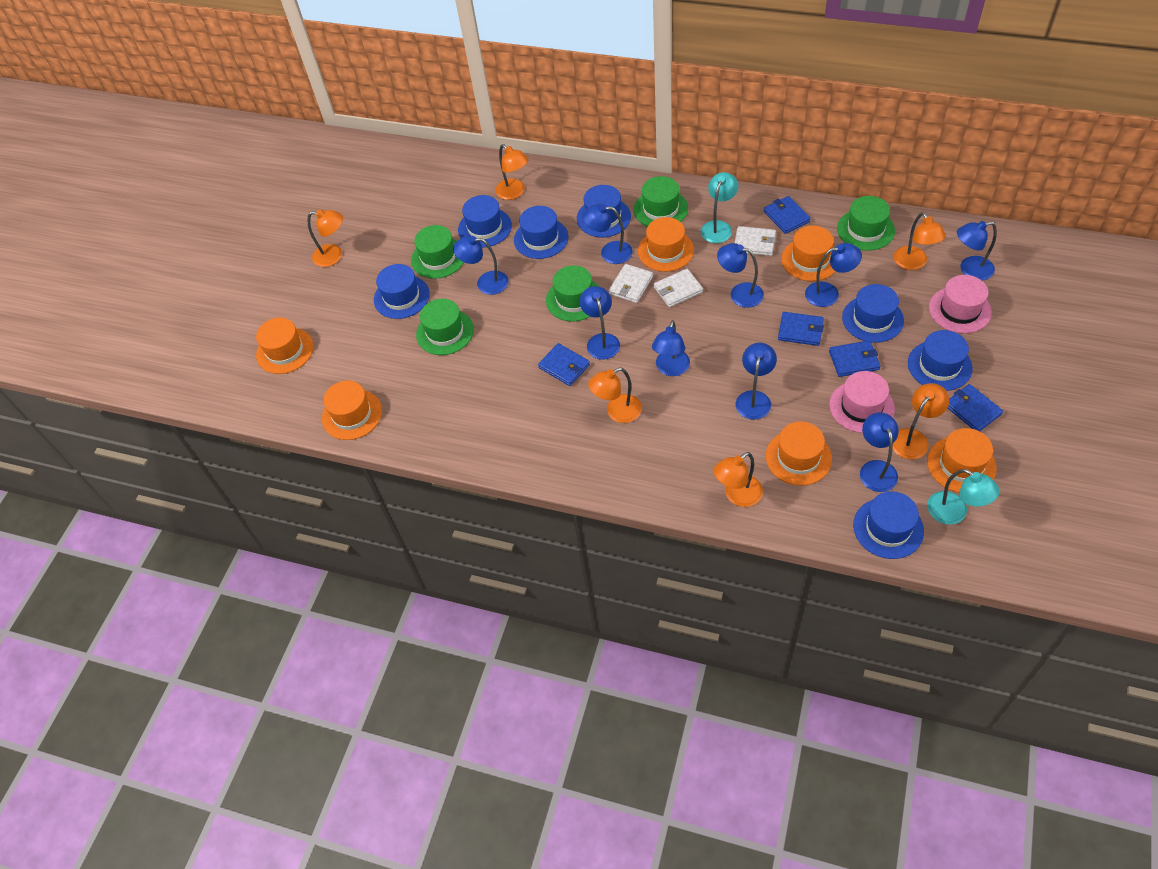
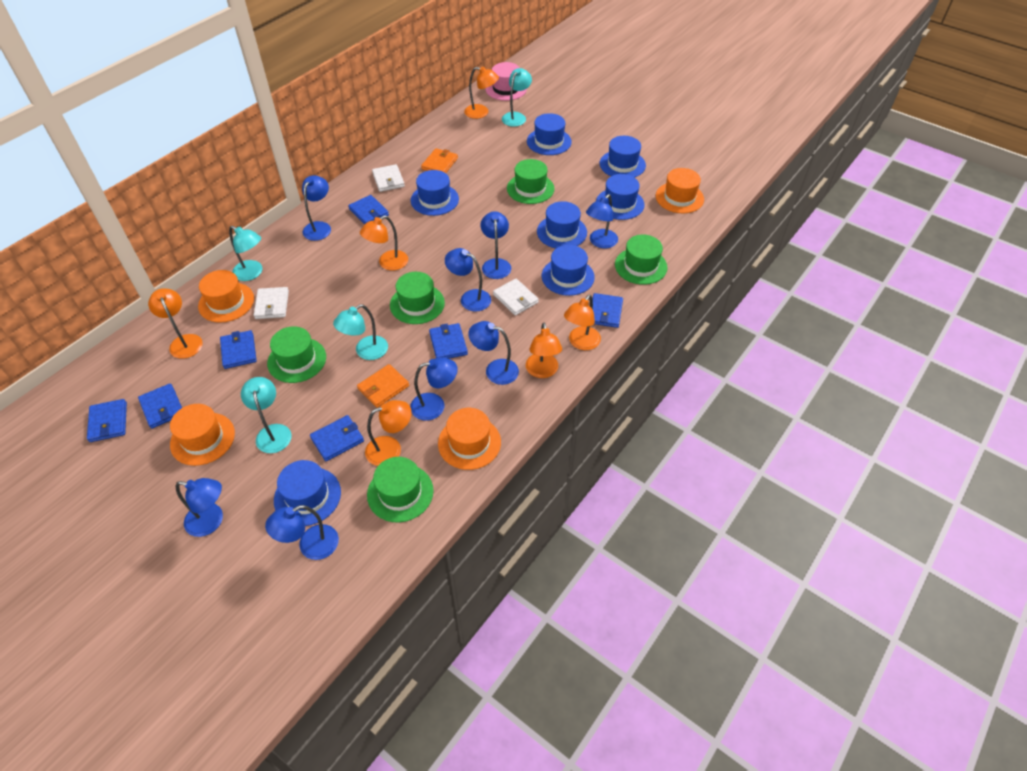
blue lamp: 9 -> 8
blue wallet: 5 -> 7
orange hat: 6 -> 4
orange wallet: 0 -> 2
pink hat: 2 -> 1
turquoise lamp: 2 -> 4

